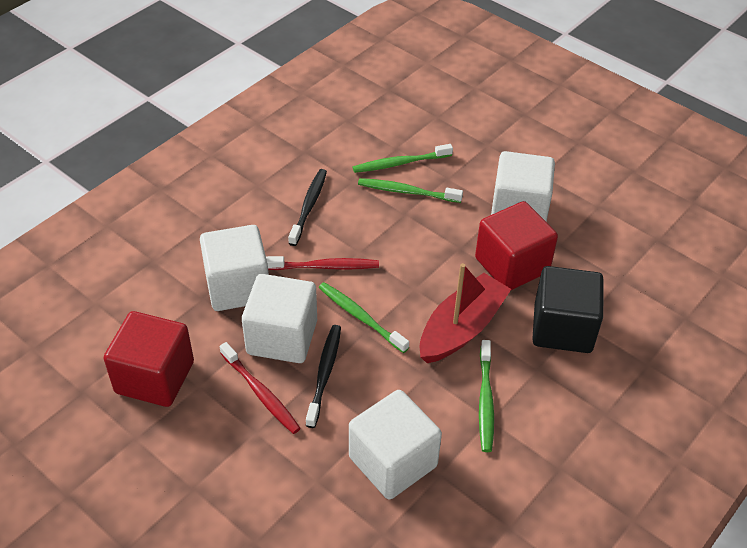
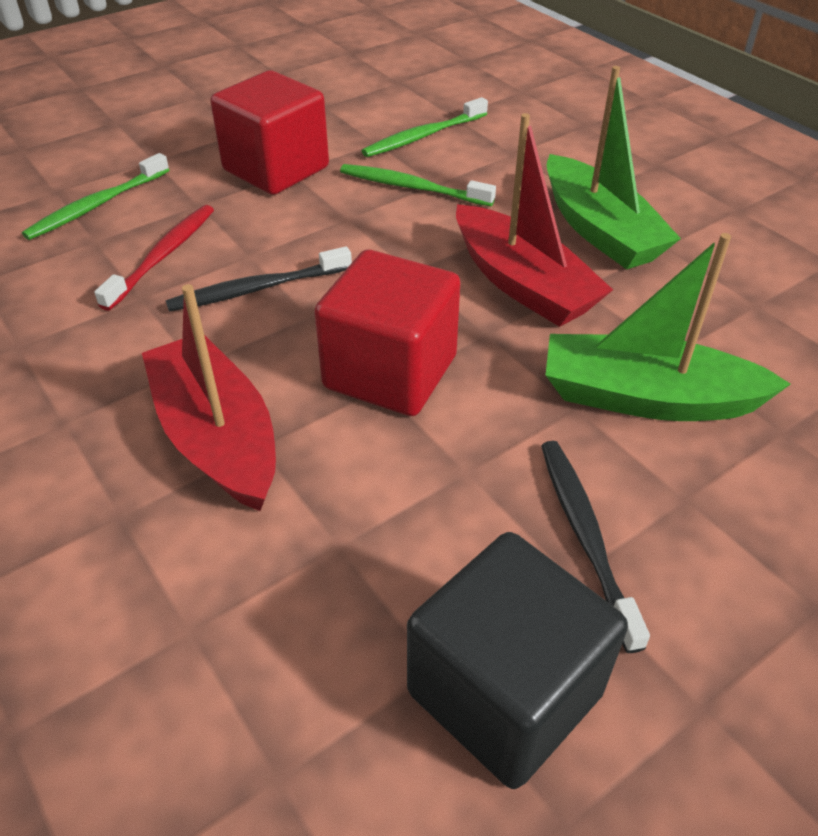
green boat: 0 -> 2
green toothbrush: 4 -> 3
red boat: 1 -> 2
red toothbrush: 2 -> 1
white cube: 4 -> 0

